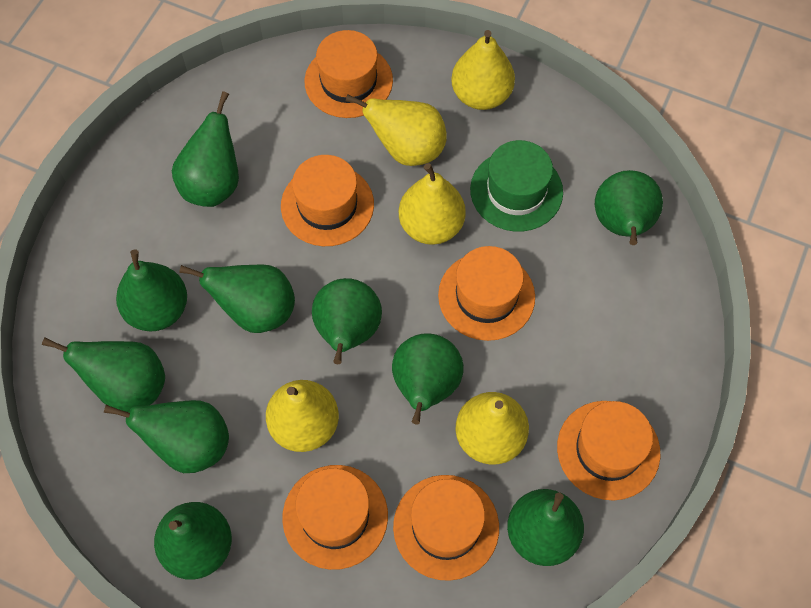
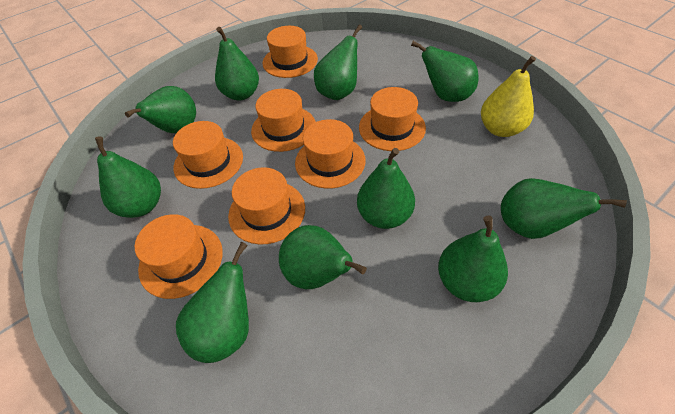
green hat: 1 -> 0
orange hat: 6 -> 7
yellow pear: 5 -> 1

